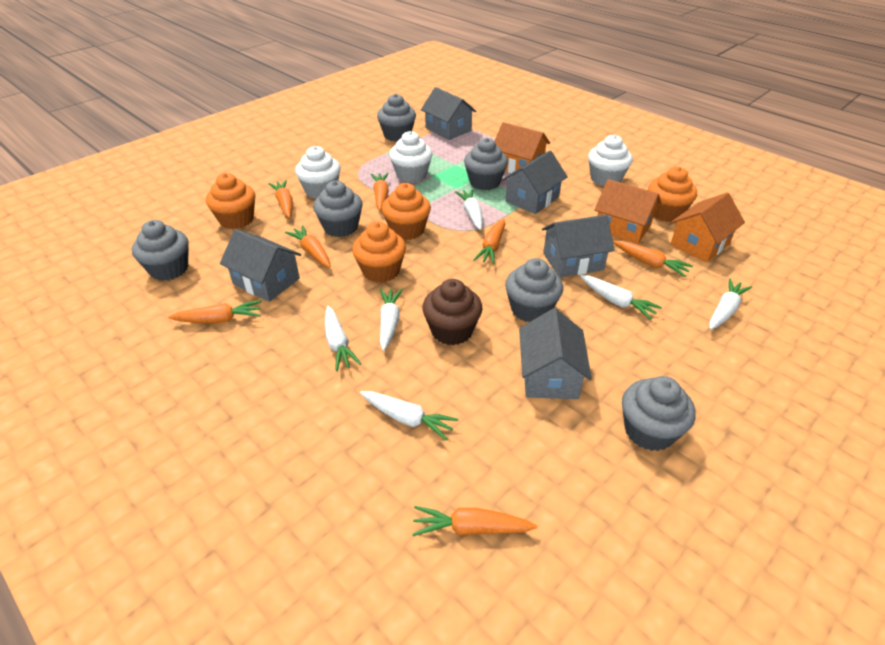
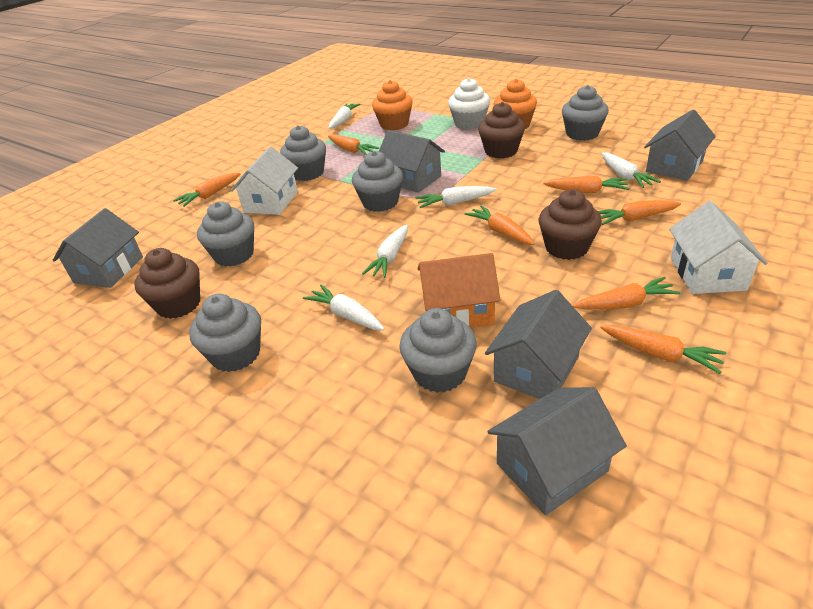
brown cupcake: 1 -> 3
orange cupcake: 4 -> 2
orange house: 3 -> 1
white carrot: 6 -> 5
white cupcake: 3 -> 1
white house: 0 -> 2

